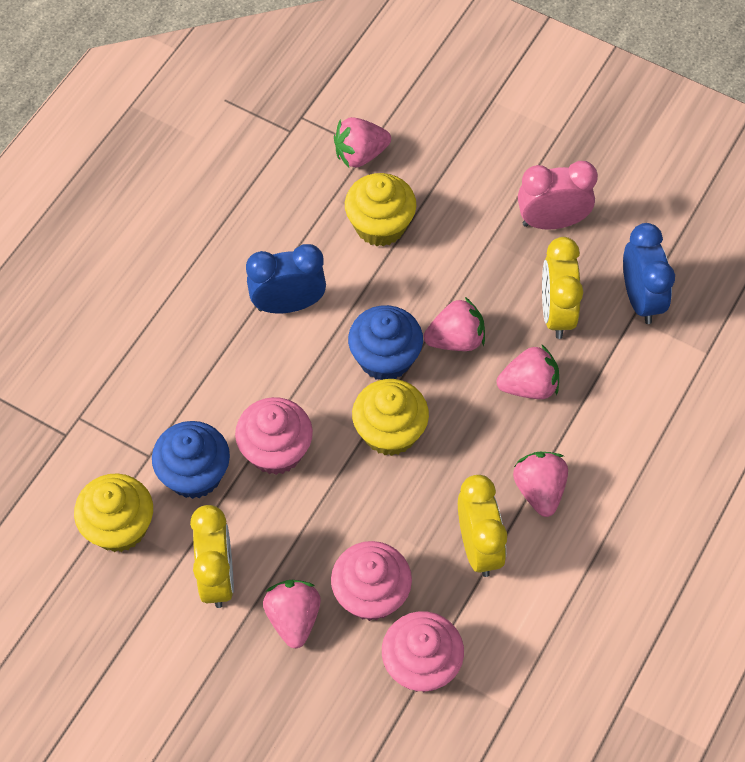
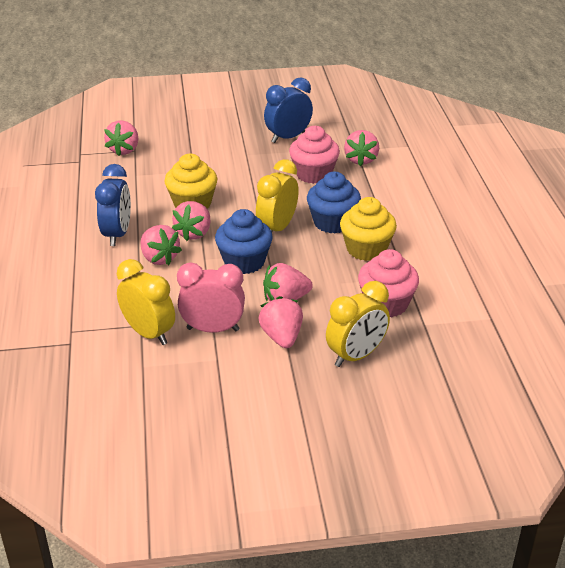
pink cupcake: 3 -> 2
pink strawberry: 5 -> 6
yellow cupcake: 3 -> 2

